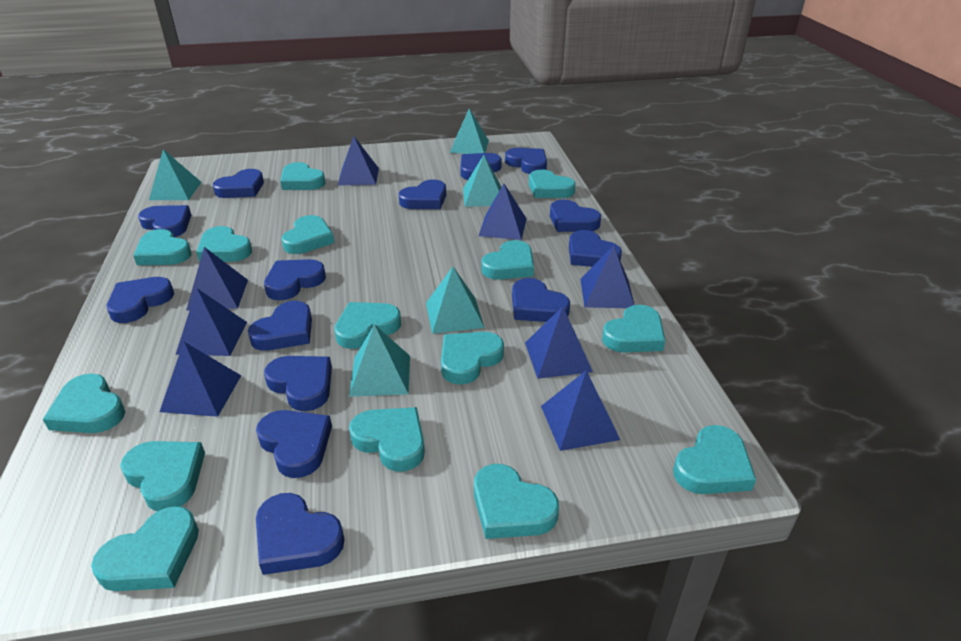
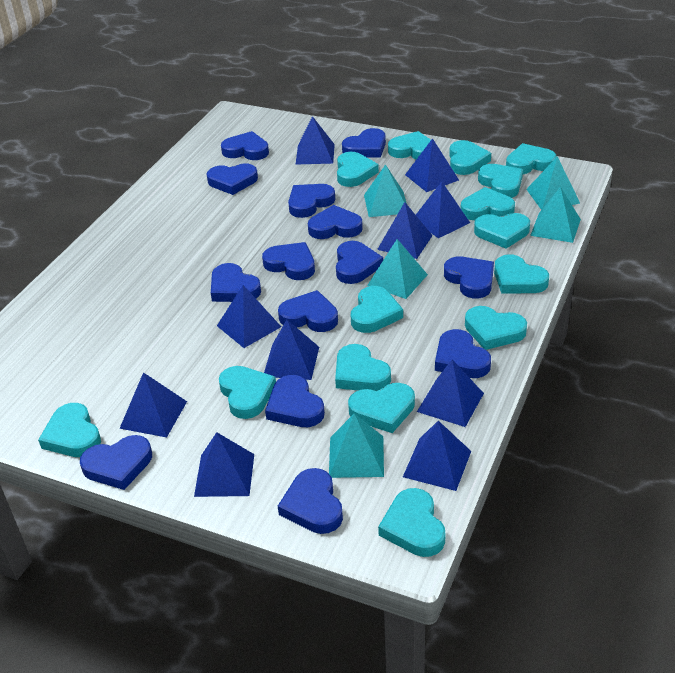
blue pyramid: 8 -> 10

